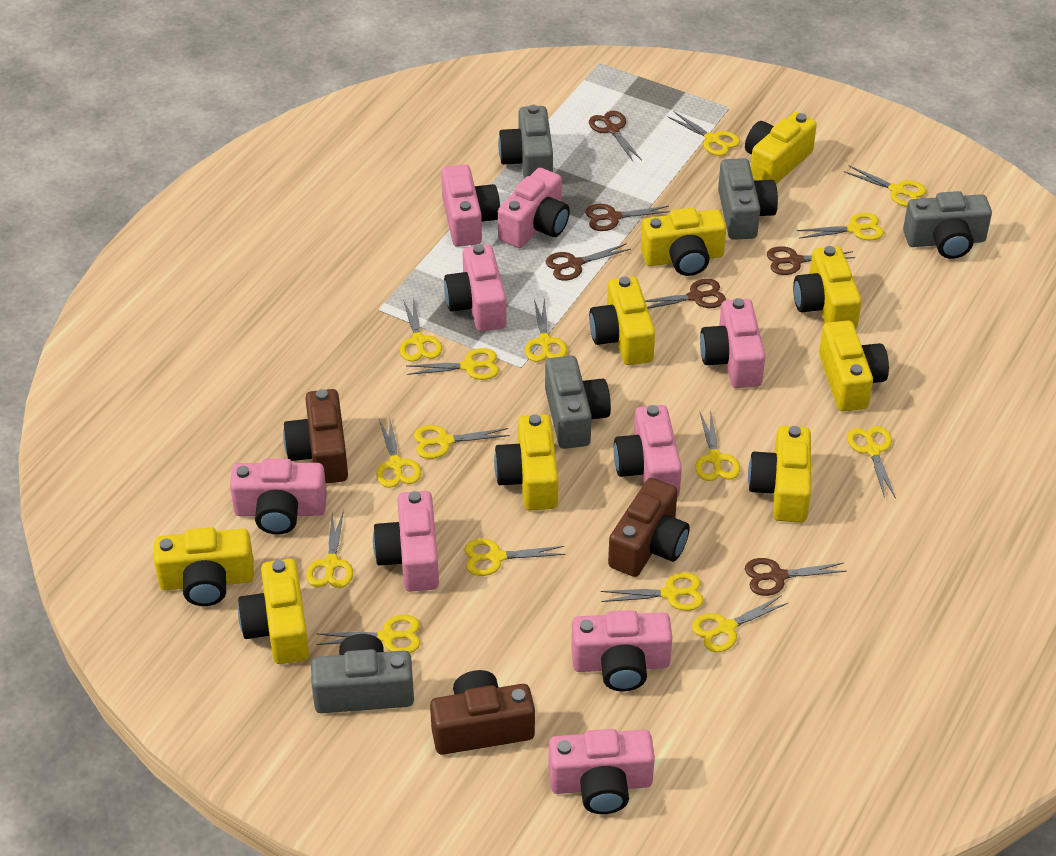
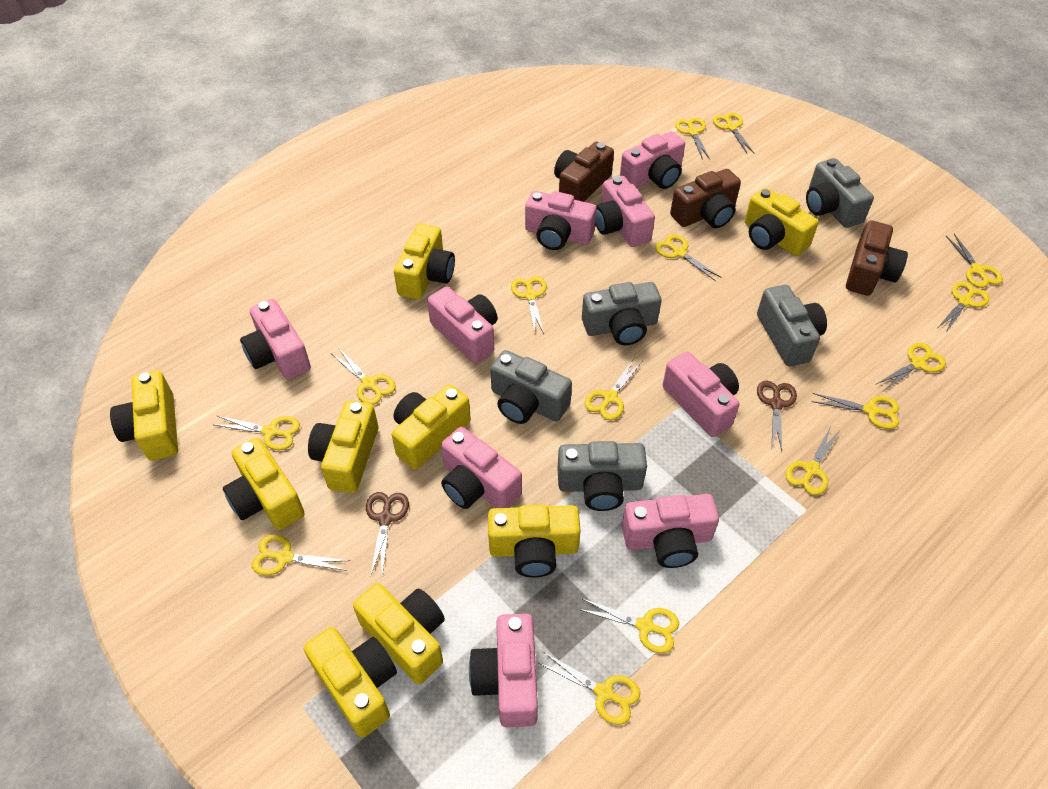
brown scissors: 6 -> 2

